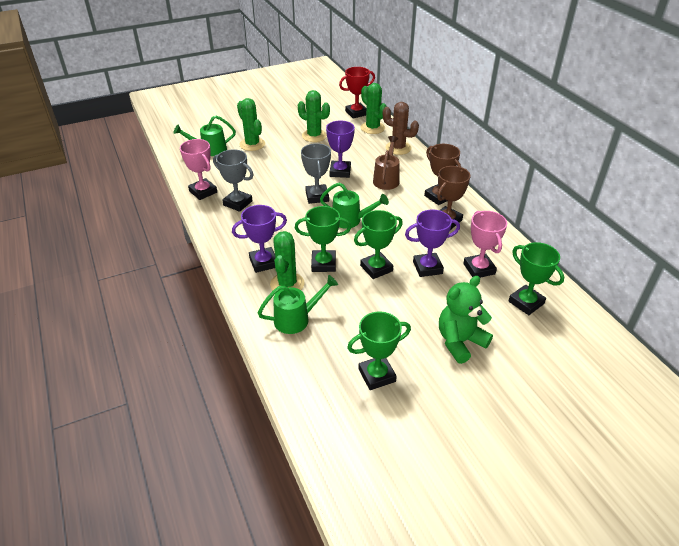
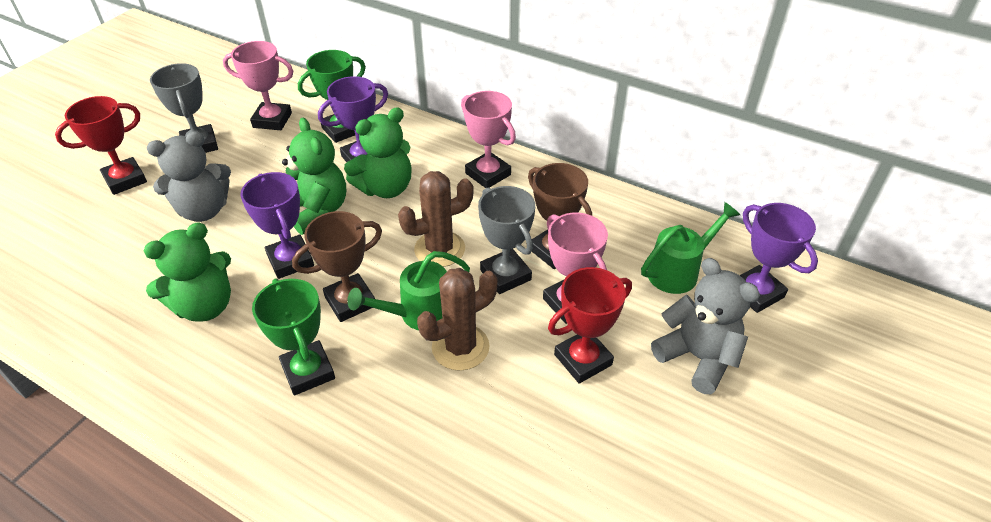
brown cactus: 1 -> 2
brown watering can: 1 -> 0
green cactus: 4 -> 0
green teddy bear: 1 -> 3
green trophy: 4 -> 2
green watering can: 3 -> 2
grey teddy bear: 0 -> 2
pink trophy: 2 -> 3
red trophy: 1 -> 2

